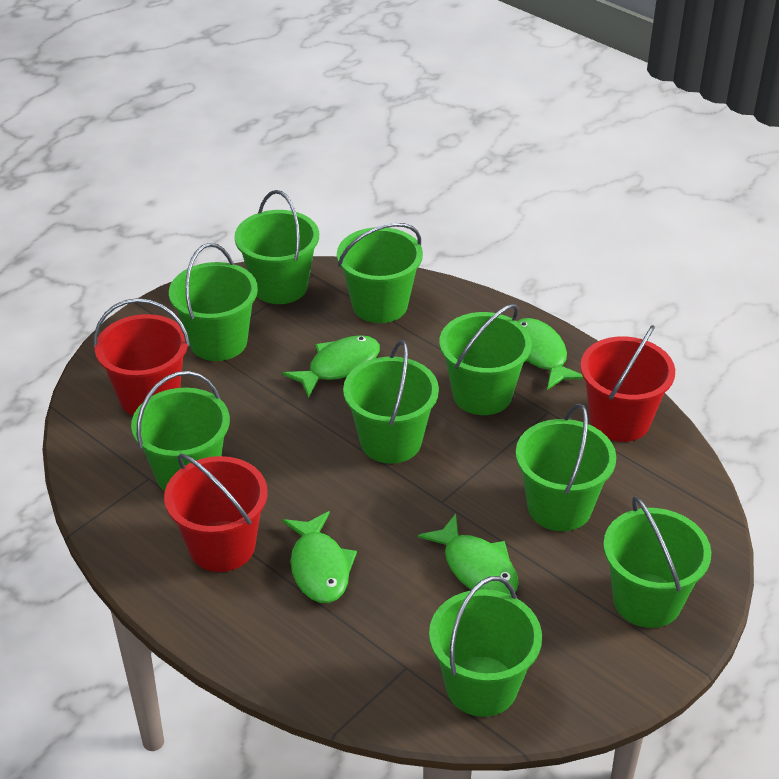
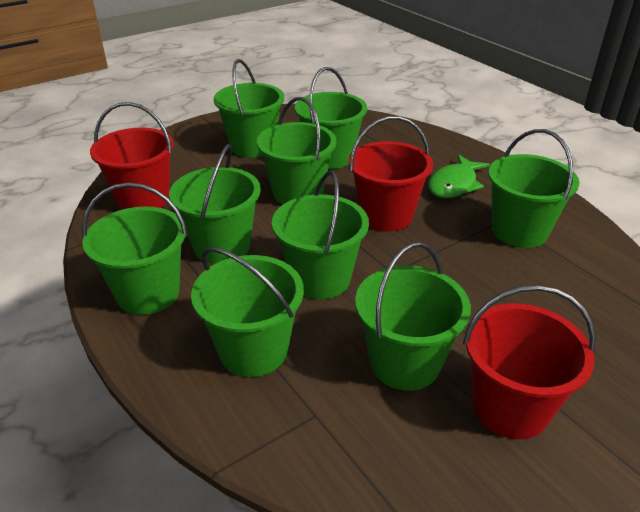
green fish: 4 -> 1

